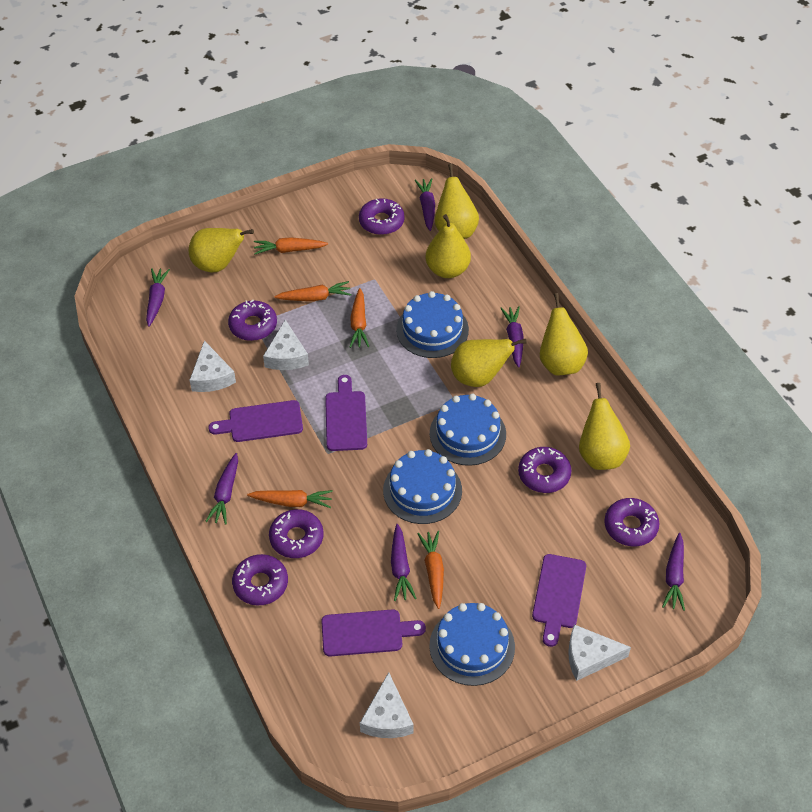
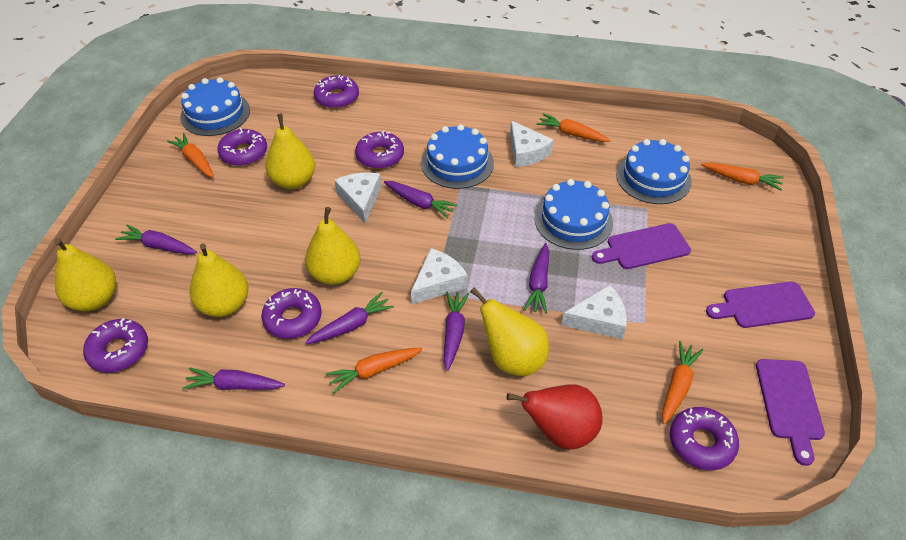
purple cutting board: 4 -> 3
red pear: 0 -> 1
yellow pear: 6 -> 5

